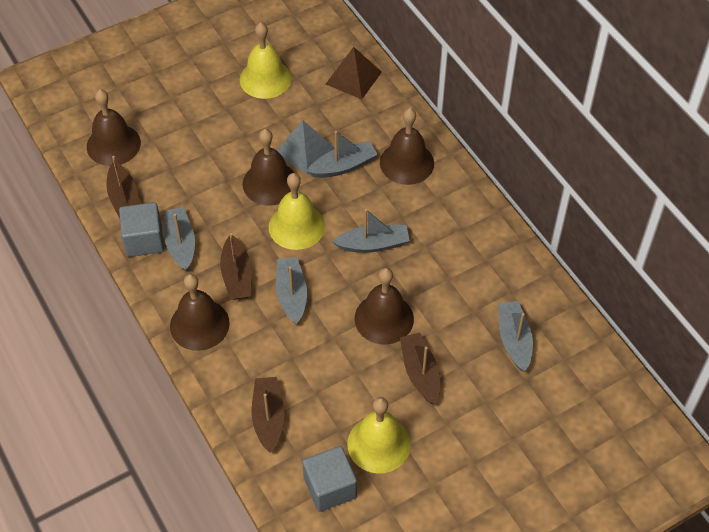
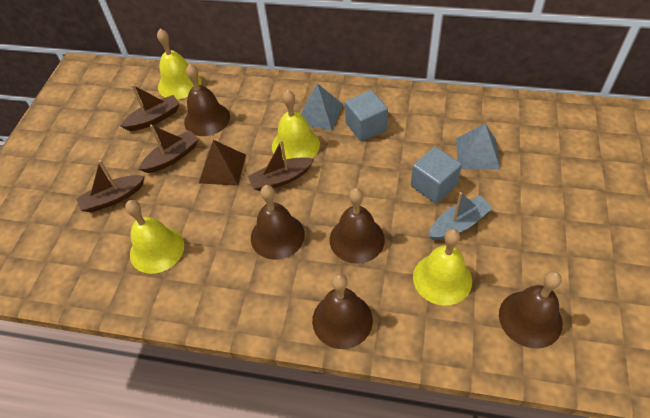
grey boat: 5 -> 1
grey pyramid: 1 -> 2
yellow bell: 3 -> 4

